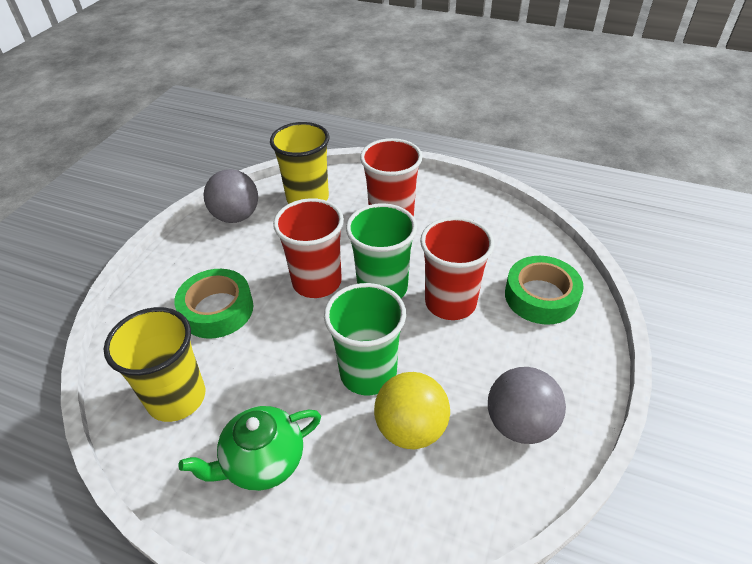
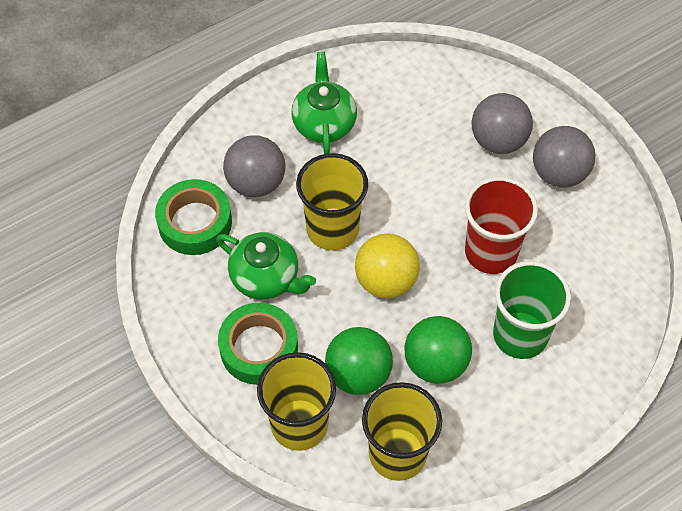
green ball: 0 -> 2
green cup: 2 -> 1
green teapot: 1 -> 2
grey ball: 2 -> 3
red cup: 3 -> 1
yellow cup: 2 -> 3

